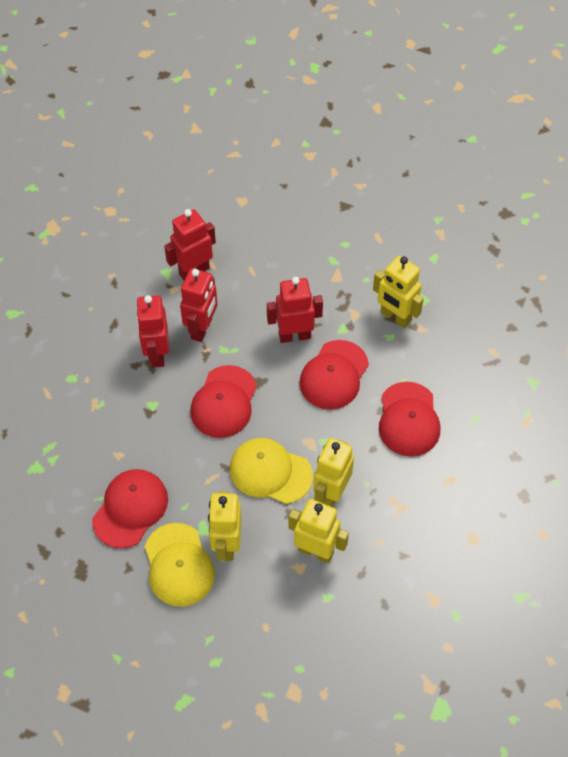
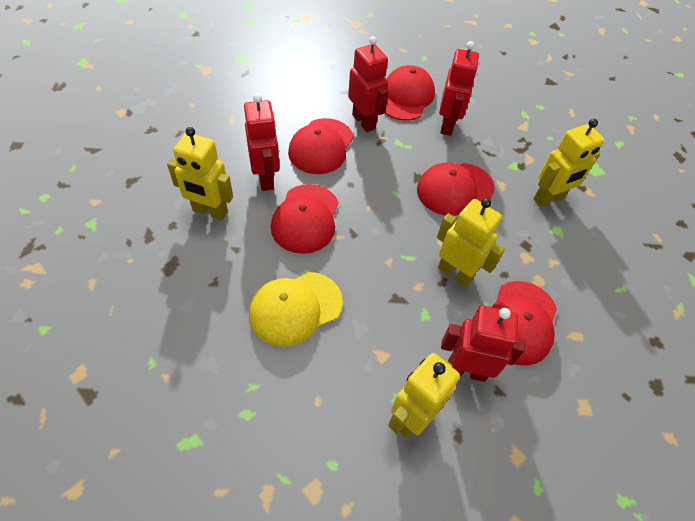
red cap: 4 -> 5
yellow cap: 2 -> 1

